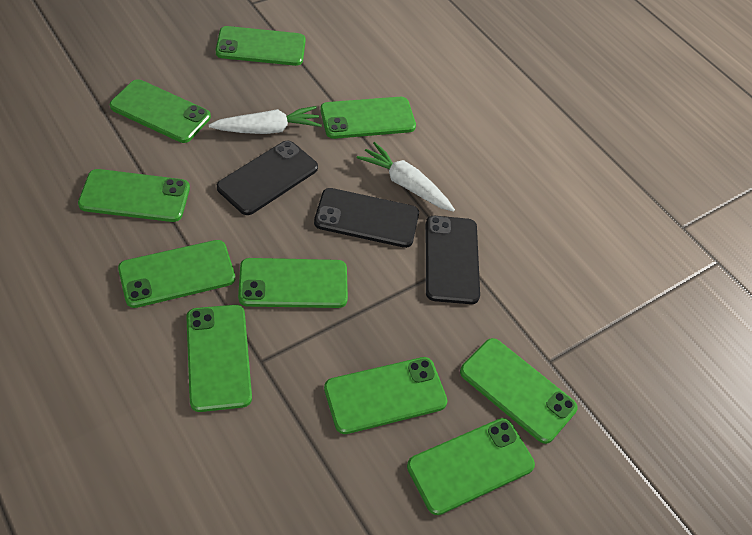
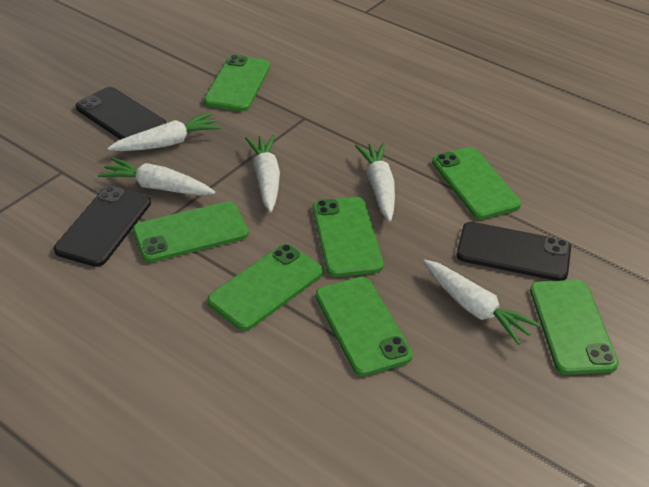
green phone: 10 -> 7
white carrot: 2 -> 5

